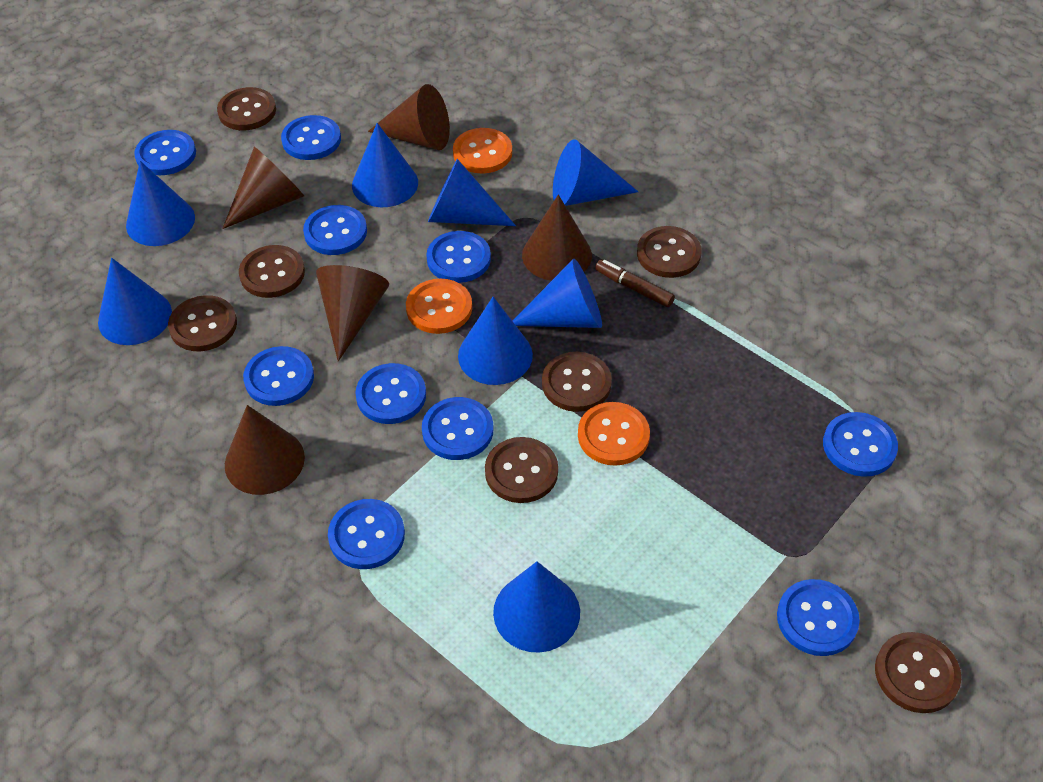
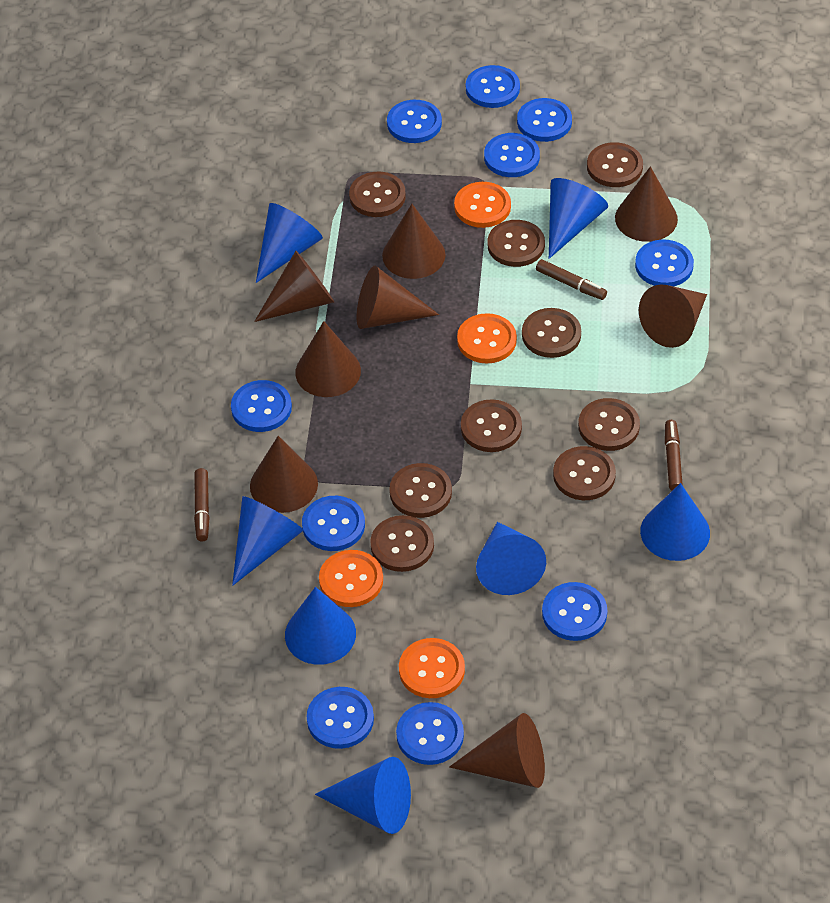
blue cone: 8 -> 7
brown button: 7 -> 9
brown cone: 5 -> 8
brown marker: 1 -> 3
orange button: 3 -> 4

